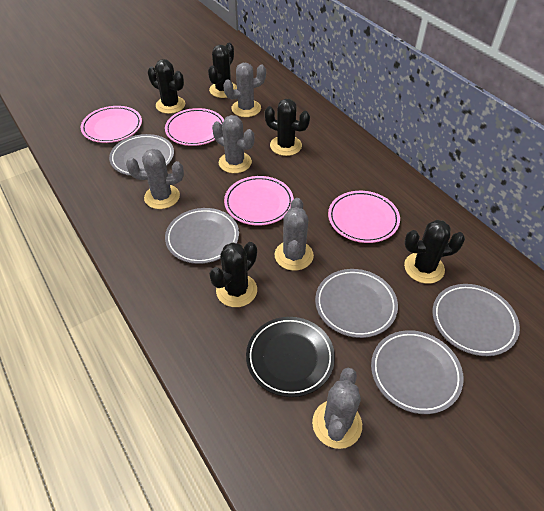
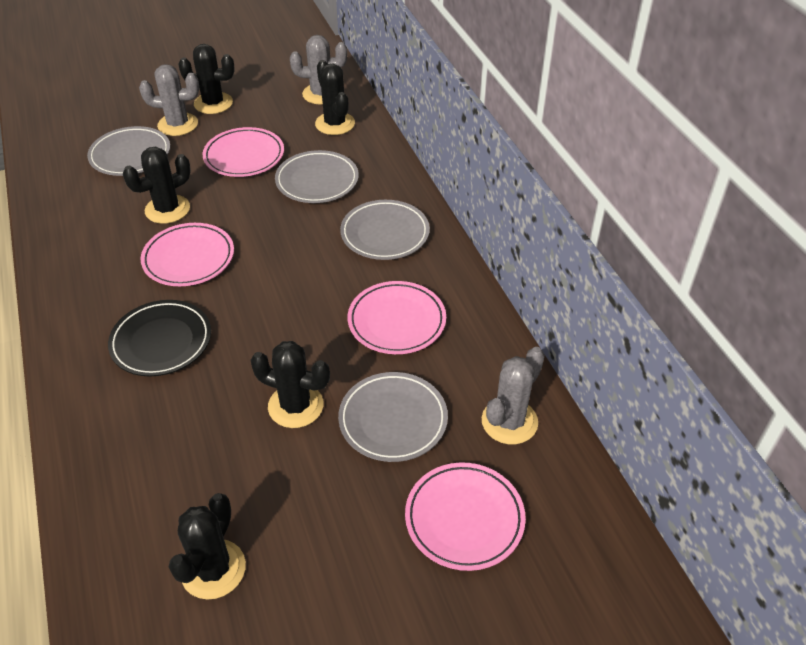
grey cactus: 5 -> 3
grey plate: 5 -> 4

